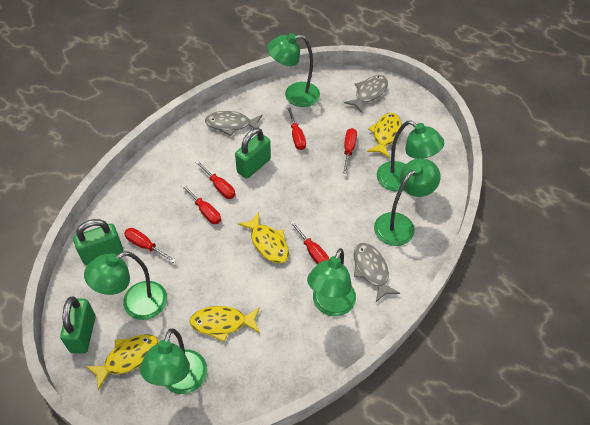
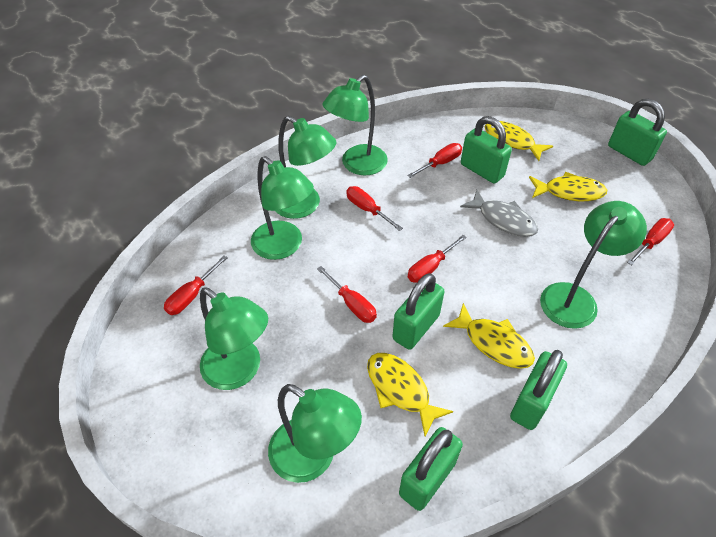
green padlock: 3 -> 5
grey fish: 3 -> 1

